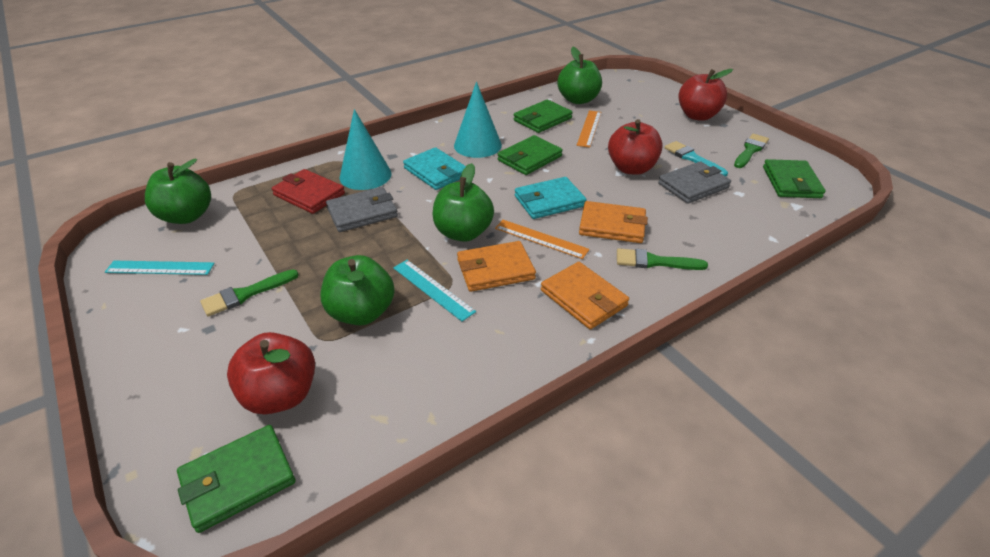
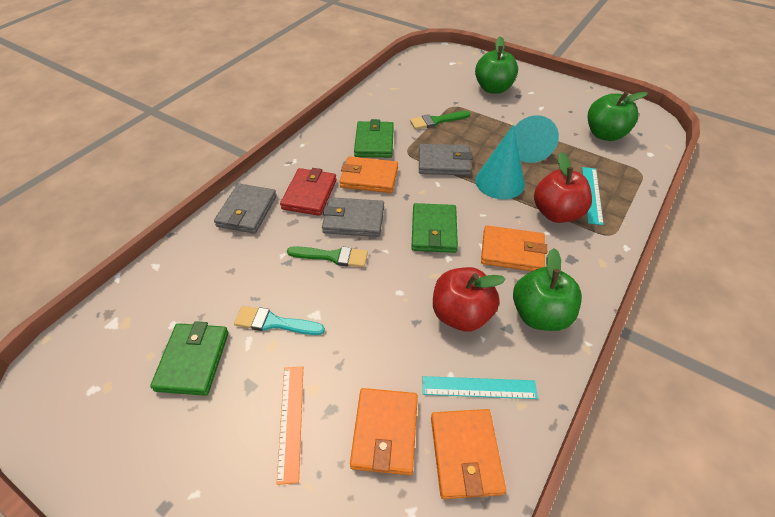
green apple: 4 -> 3
green brush: 3 -> 2
green wallet: 4 -> 3
grey wallet: 2 -> 3
orange ruler: 2 -> 1
orange wallet: 3 -> 4
red apple: 3 -> 2
turquoise wallet: 2 -> 0

